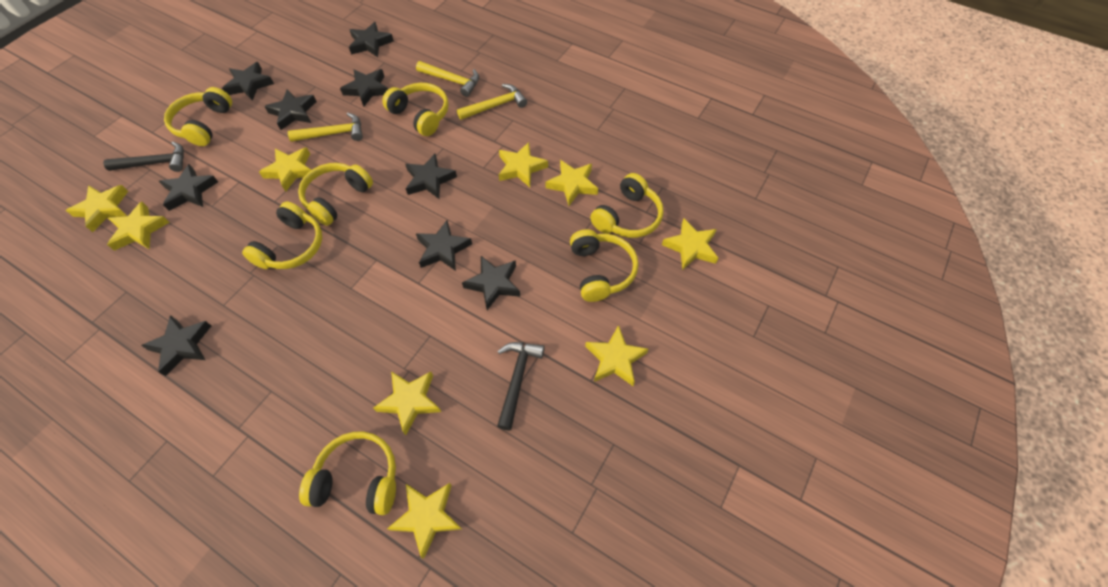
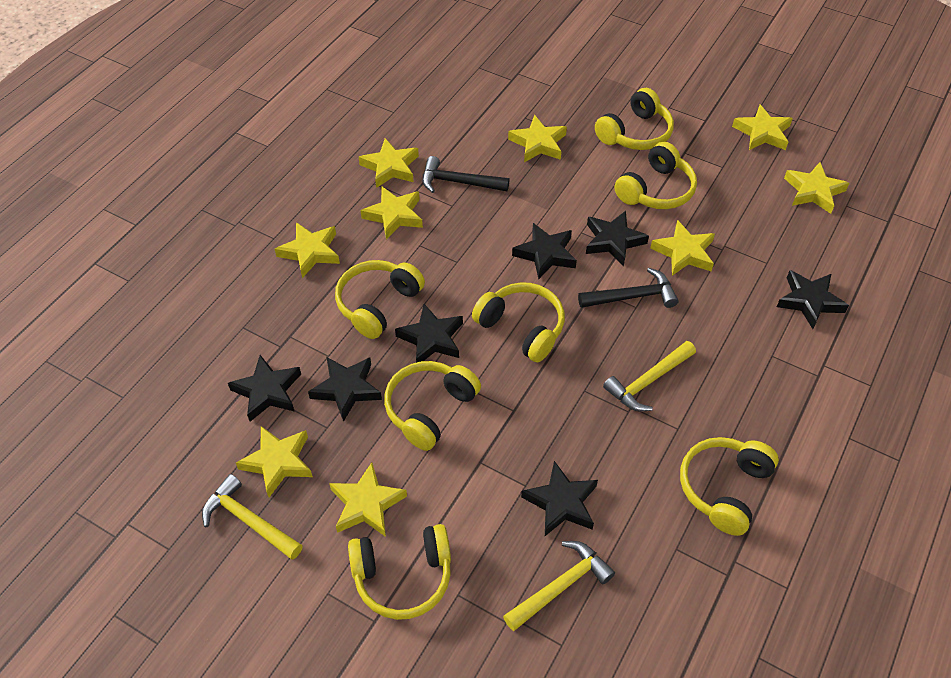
black star: 9 -> 7

